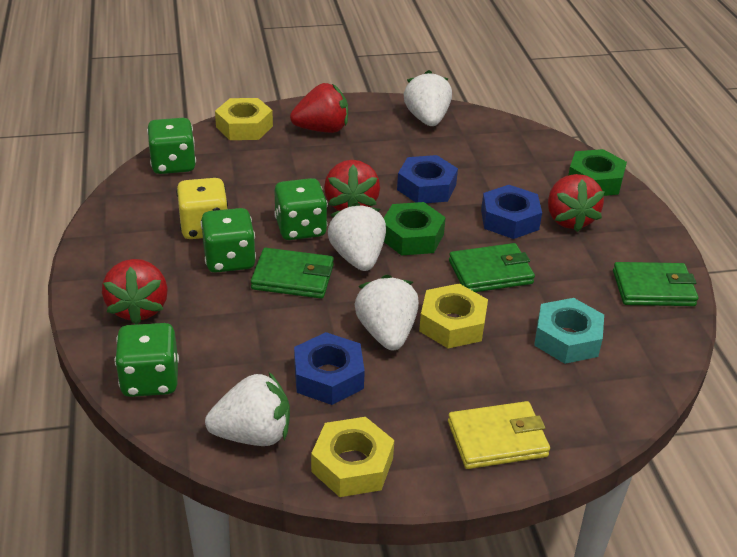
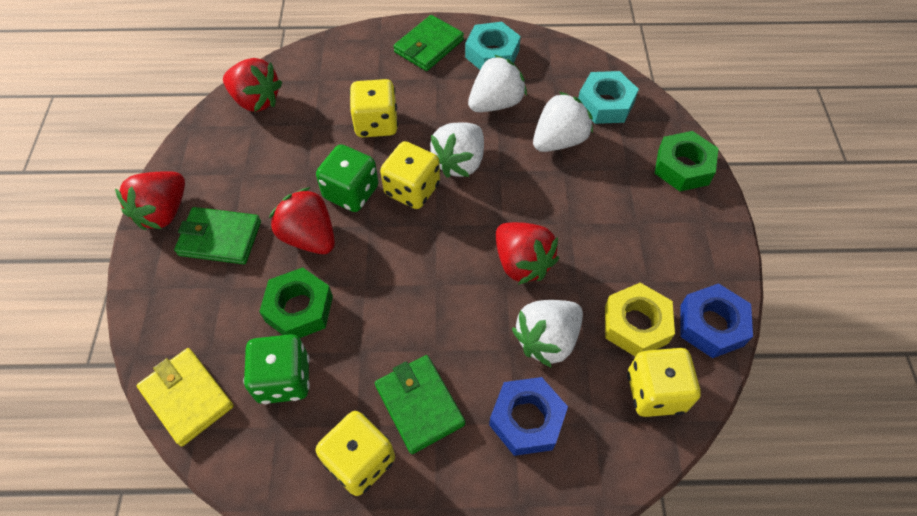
blue nut: 3 -> 2
green dice: 4 -> 2
turquoise nut: 1 -> 2
yellow dice: 1 -> 4
yellow nut: 3 -> 1

